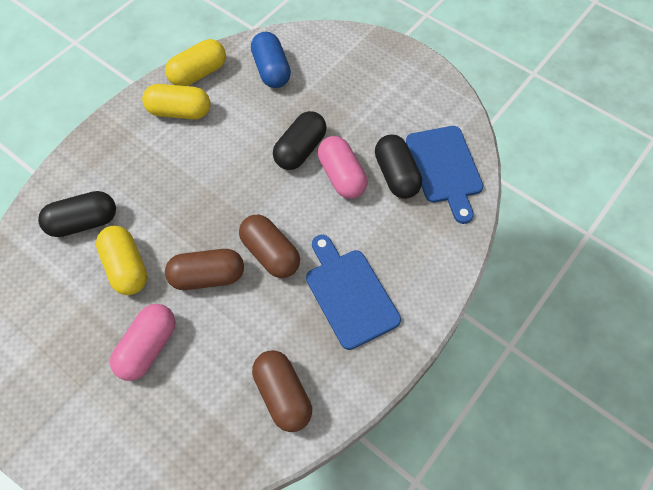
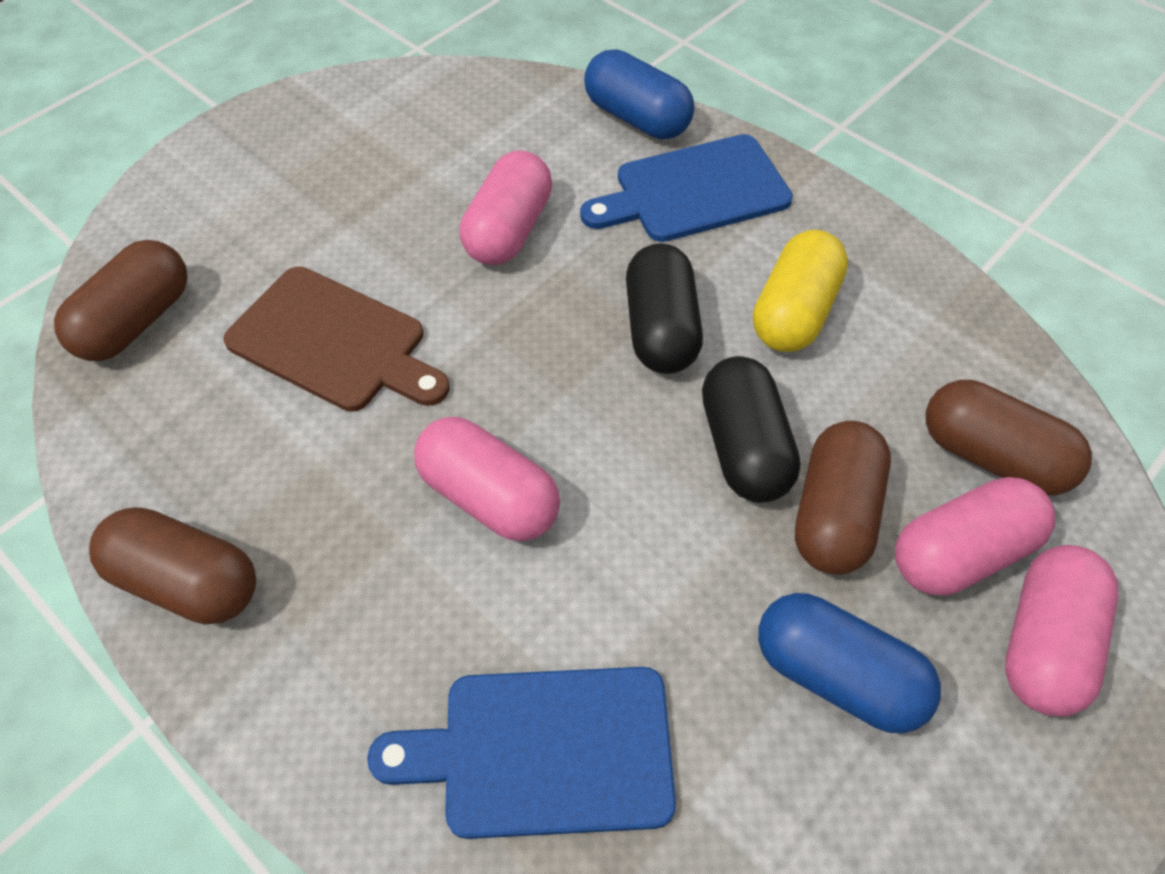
black capsule: 3 -> 2
blue capsule: 1 -> 2
brown capsule: 3 -> 4
brown cutting board: 0 -> 1
pink capsule: 2 -> 4
yellow capsule: 3 -> 1

